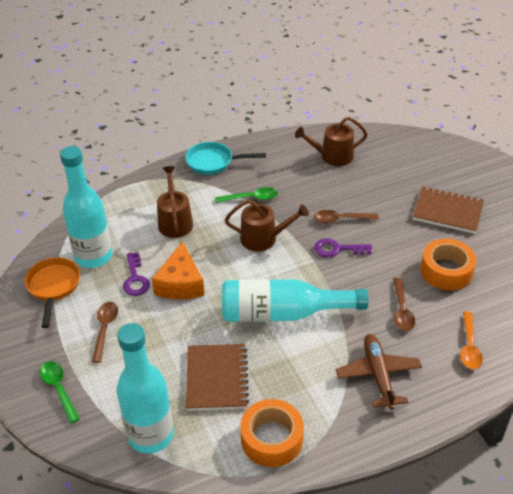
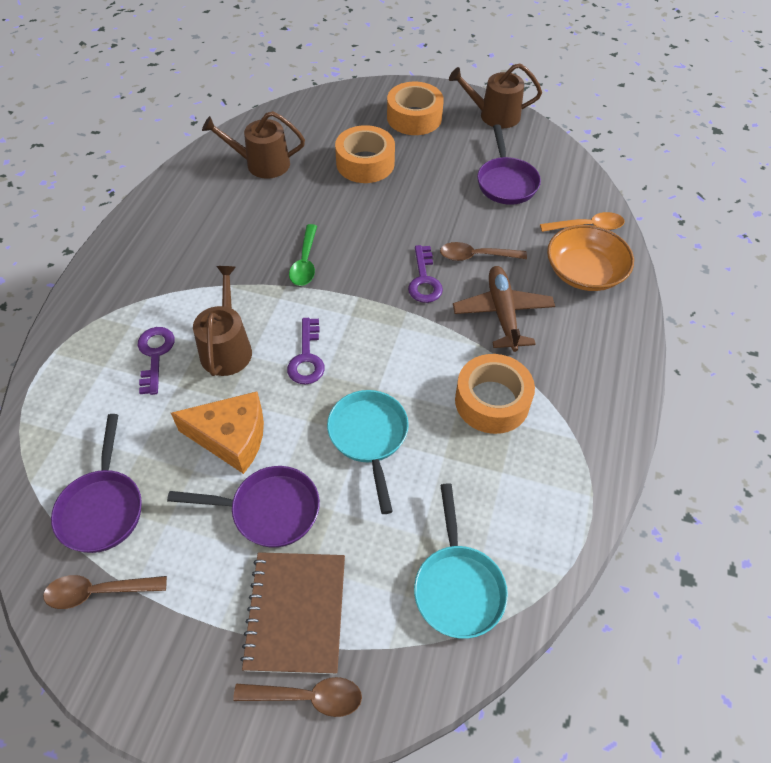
brown notebook: 2 -> 1
green spoon: 2 -> 1
orange bowl: 0 -> 1
orange pan: 1 -> 0
orange tape: 2 -> 3
purple key: 2 -> 3
purple pan: 0 -> 3
turquoise bottle: 3 -> 0
turquoise pan: 1 -> 2

